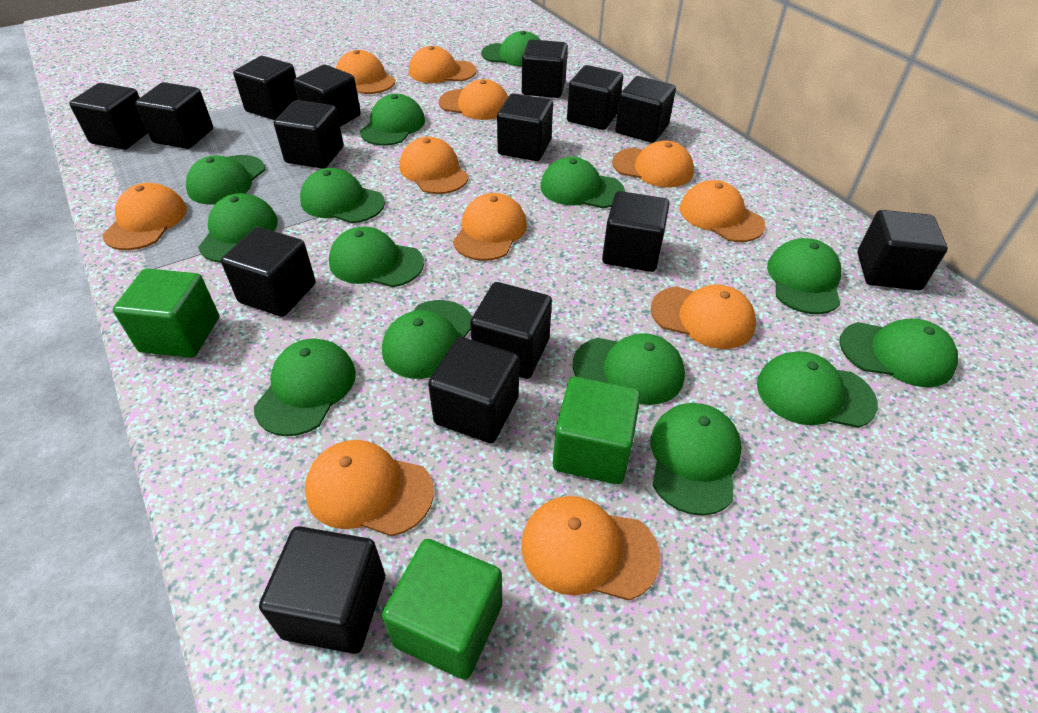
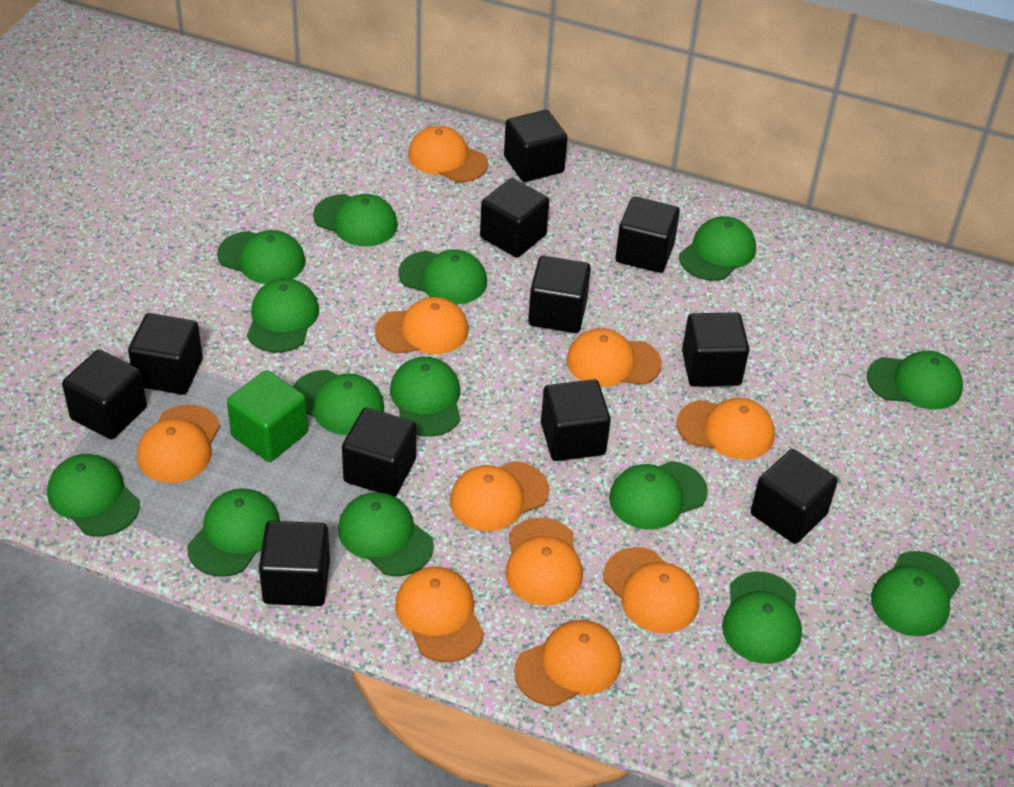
black cube: 15 -> 11
green cube: 3 -> 1
orange cap: 11 -> 10

